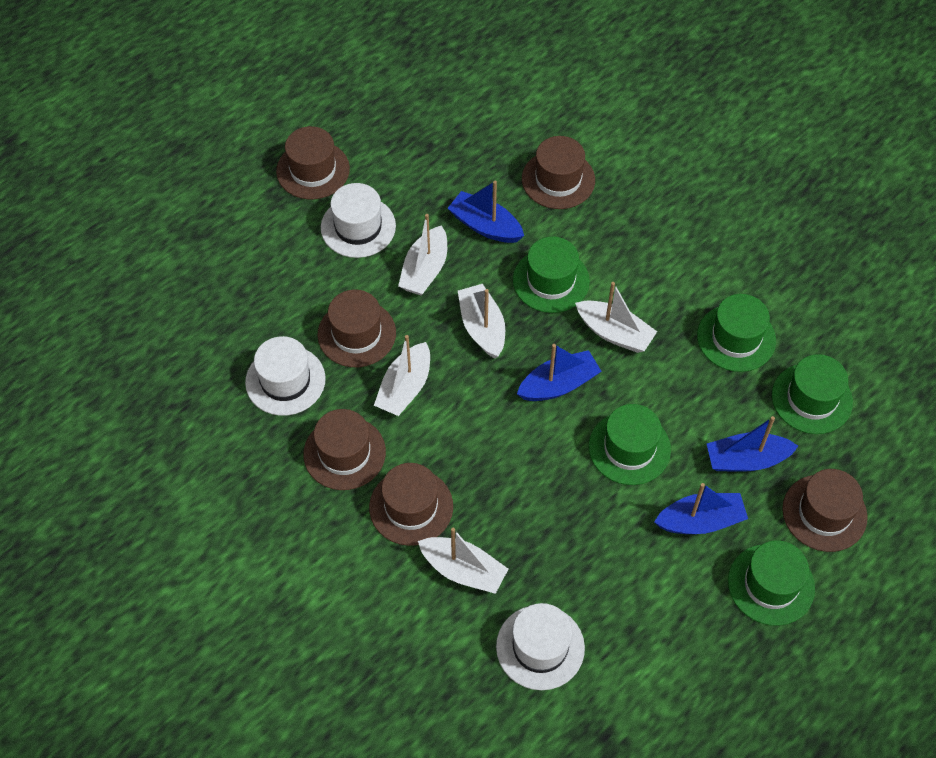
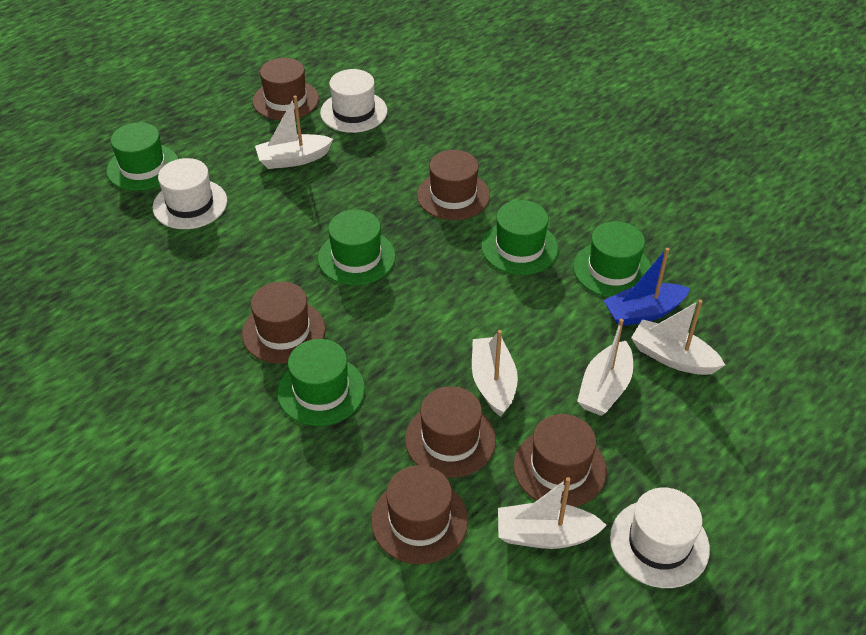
blue boat: 4 -> 1

